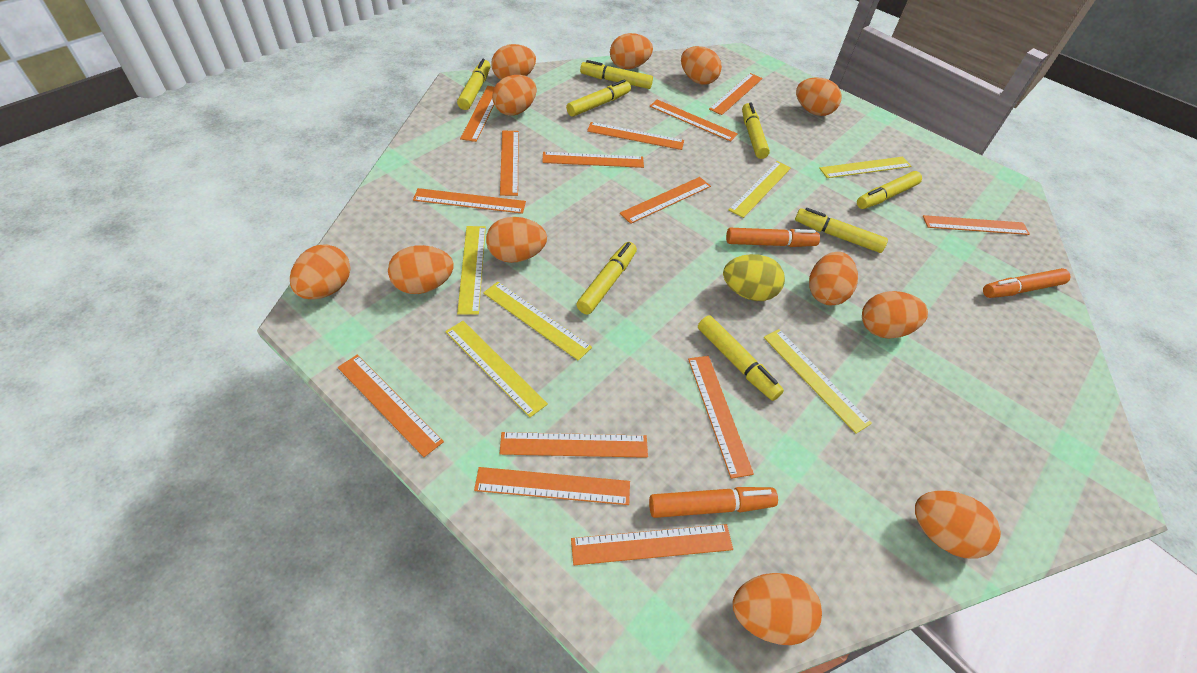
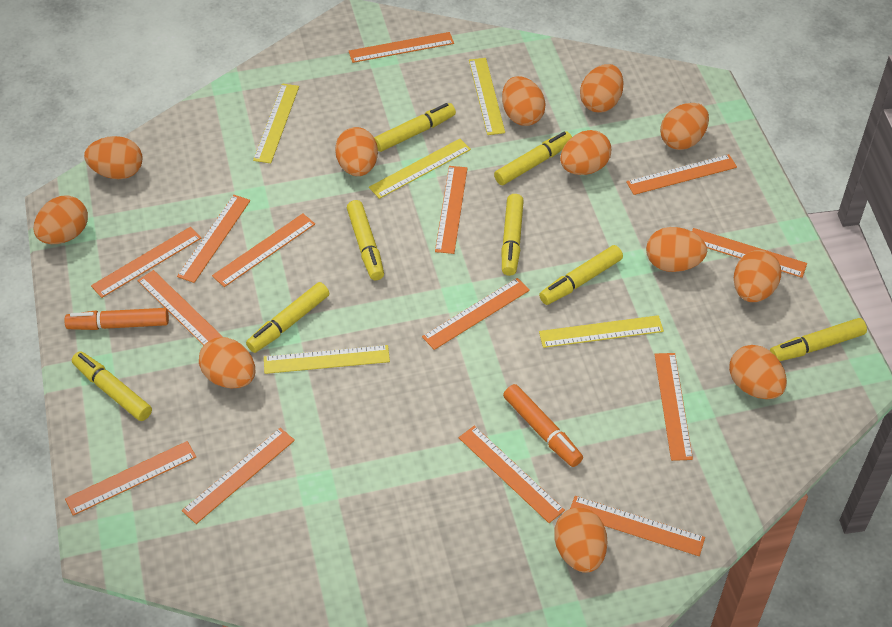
orange marker: 3 -> 2
yellow egg: 1 -> 0
yellow ruler: 6 -> 5

